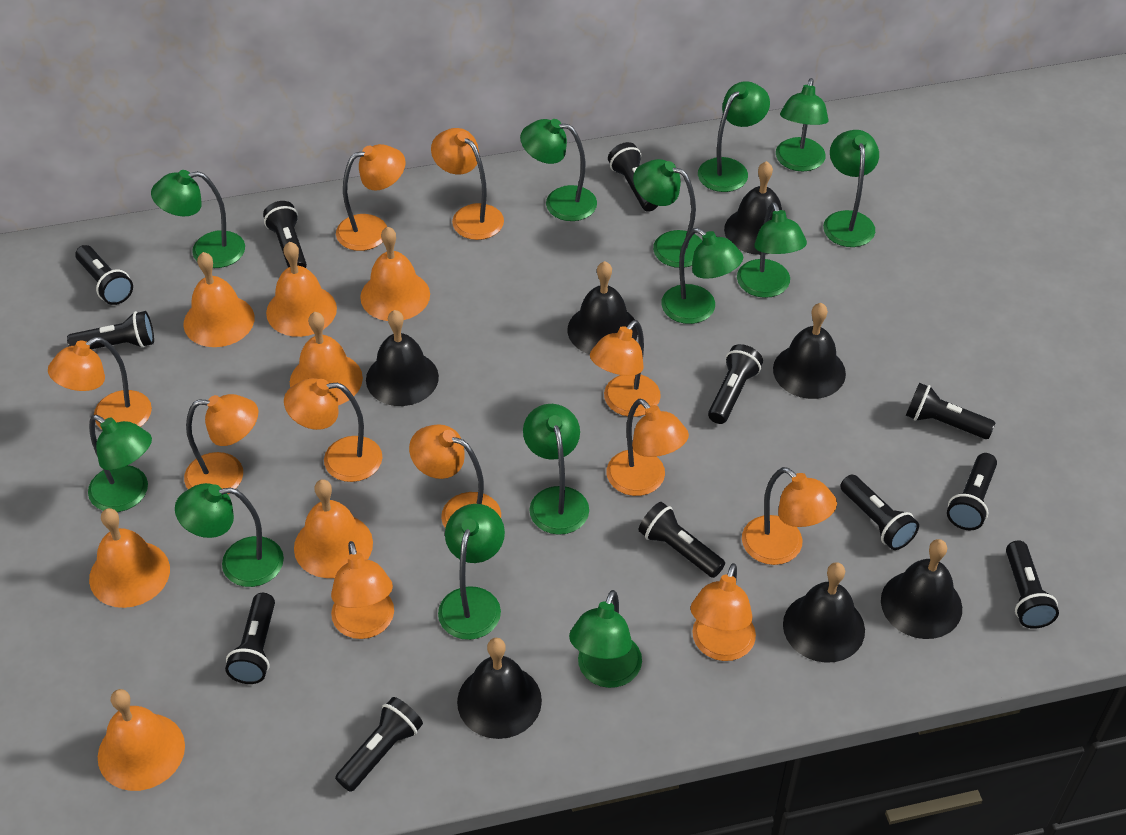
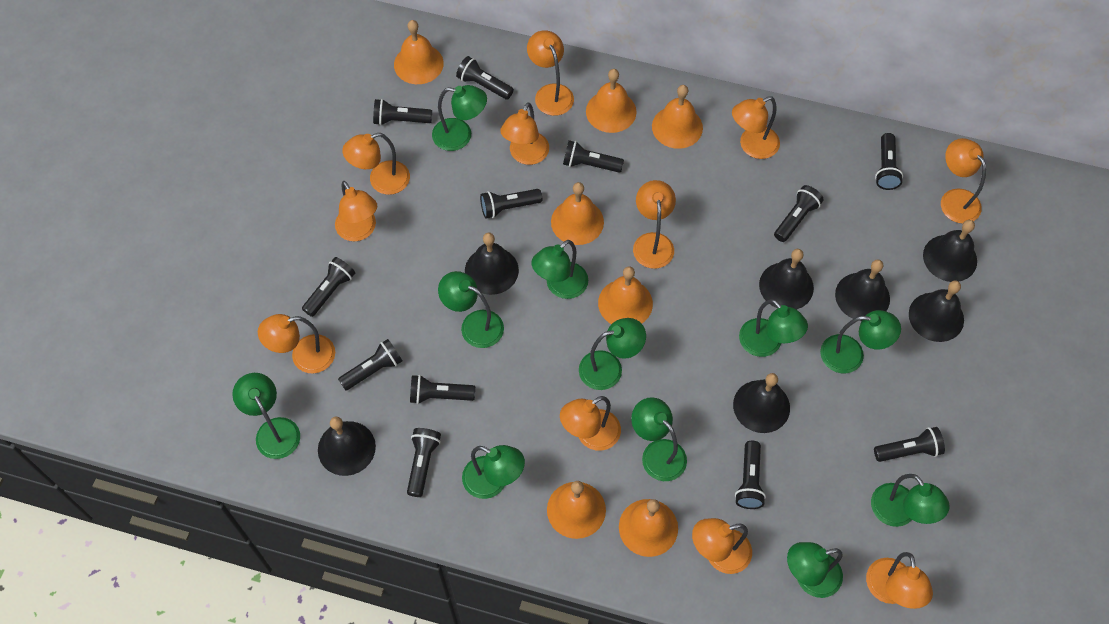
green lamp: 13 -> 11

